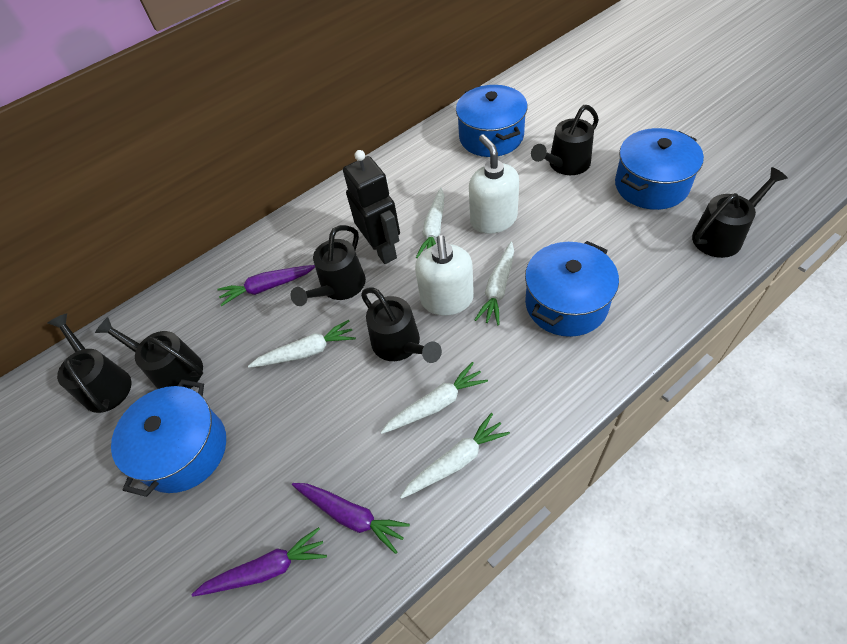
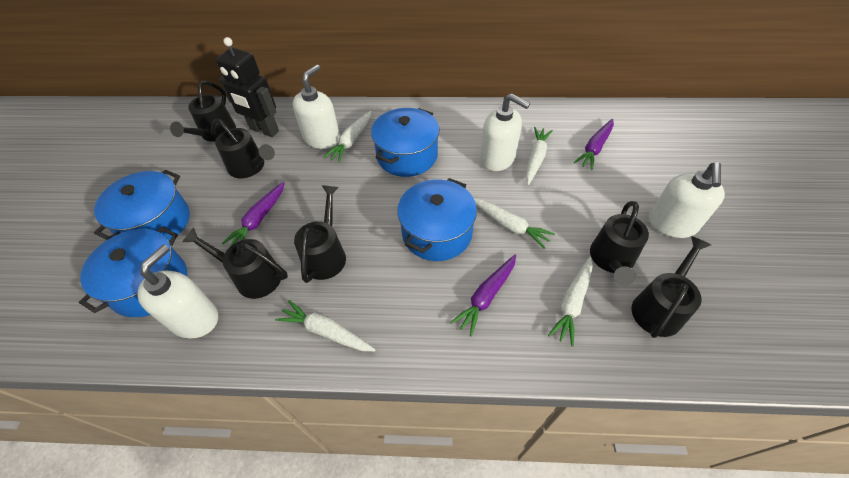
white soap dispenser: 2 -> 4

